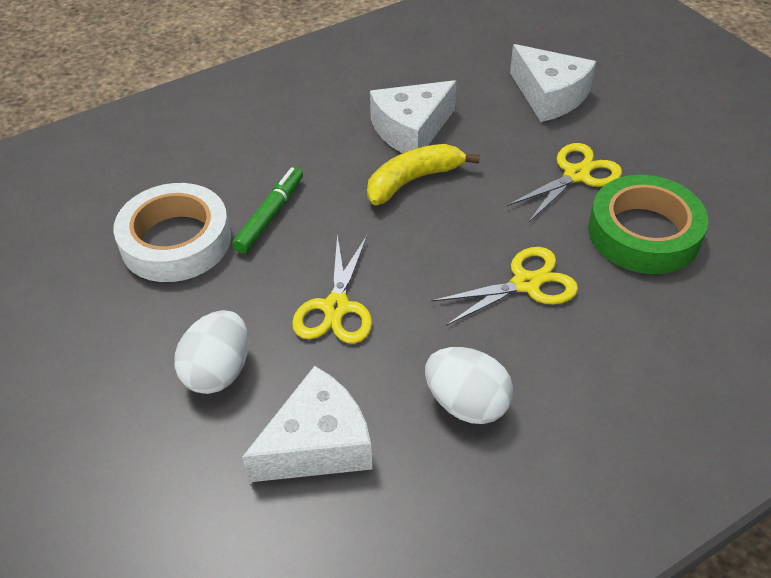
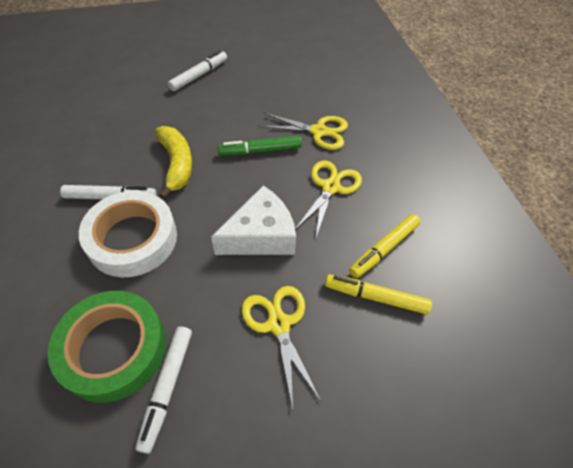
white cheese: 3 -> 1
white egg: 2 -> 0
white marker: 0 -> 3
yellow marker: 0 -> 2

